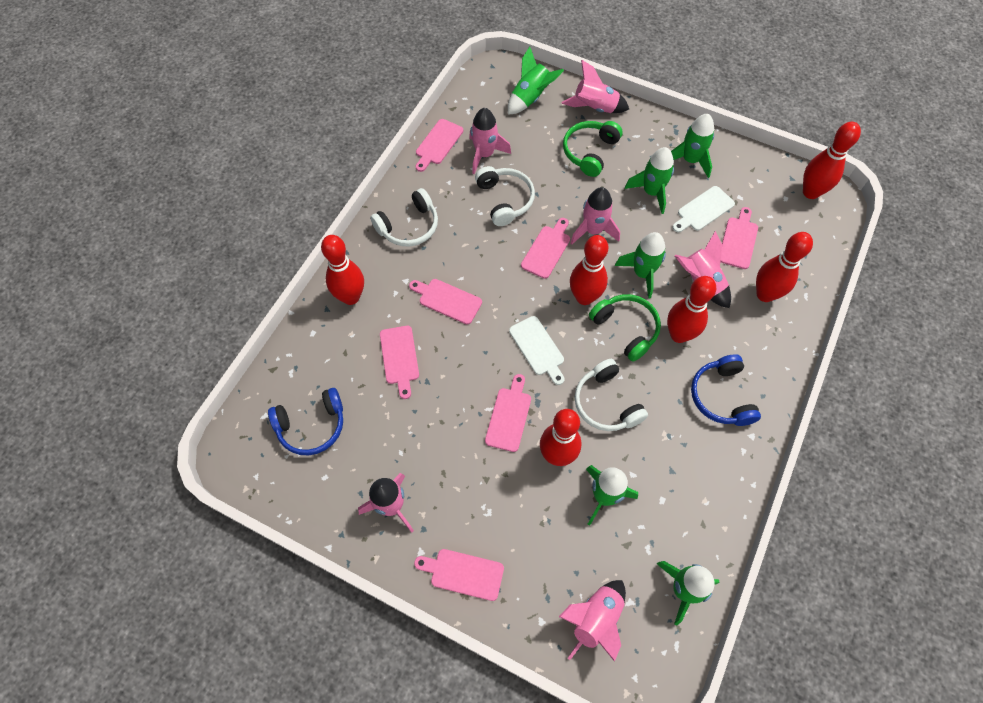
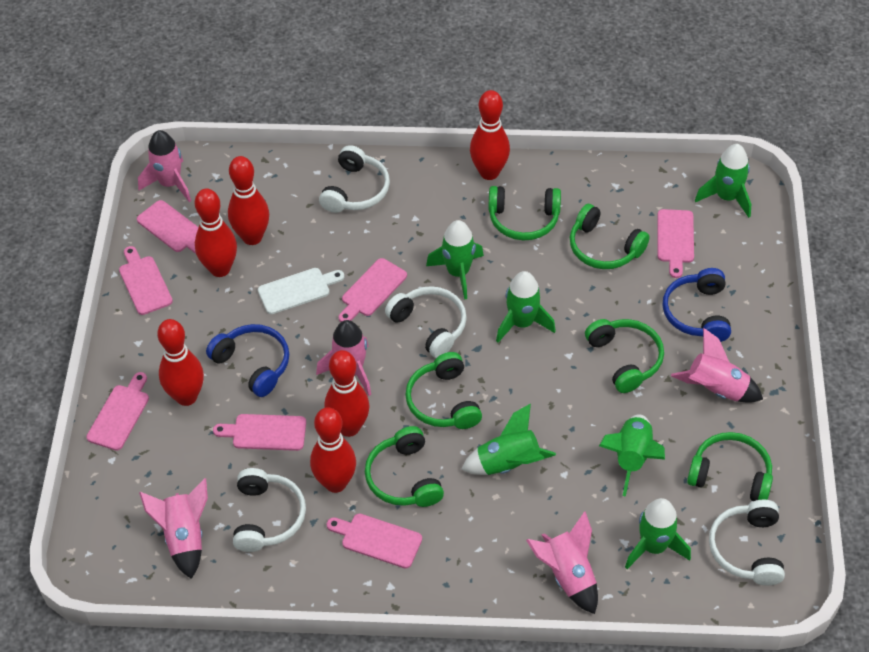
green headphones: 2 -> 6
pink rocket: 6 -> 5
white cutting board: 2 -> 1
white headphones: 3 -> 4

